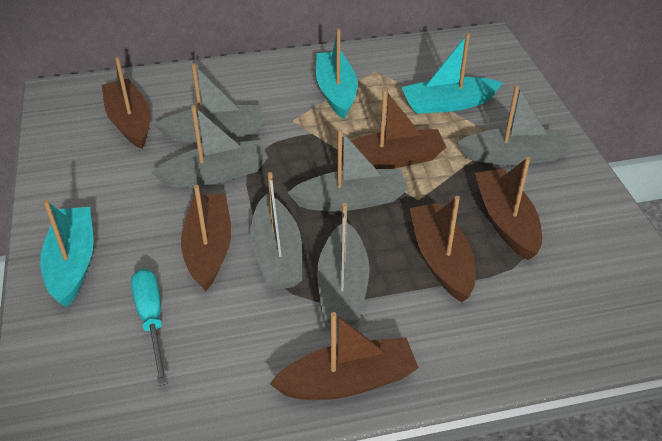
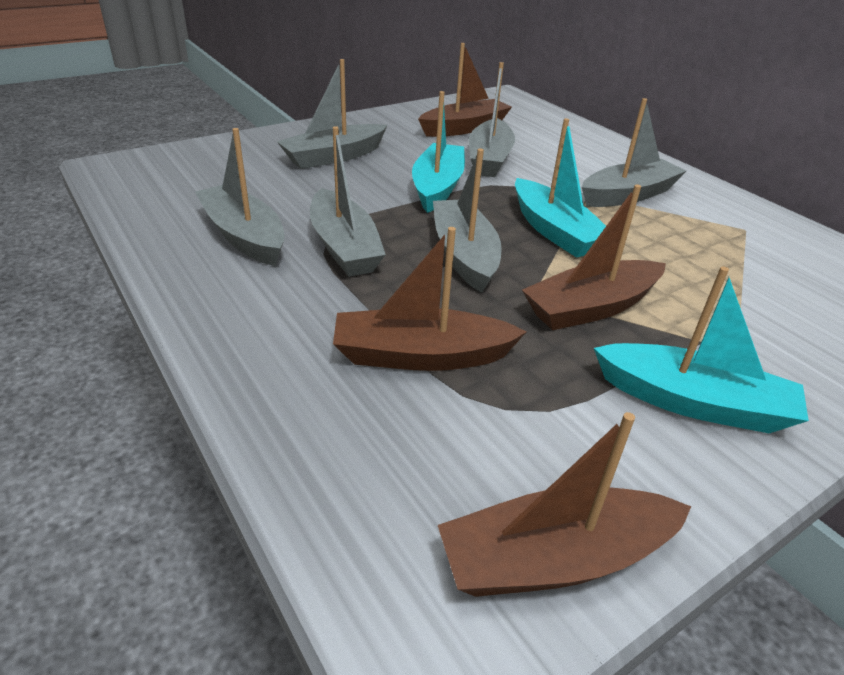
brown boat: 6 -> 4
turquoise screwdriver: 1 -> 0

